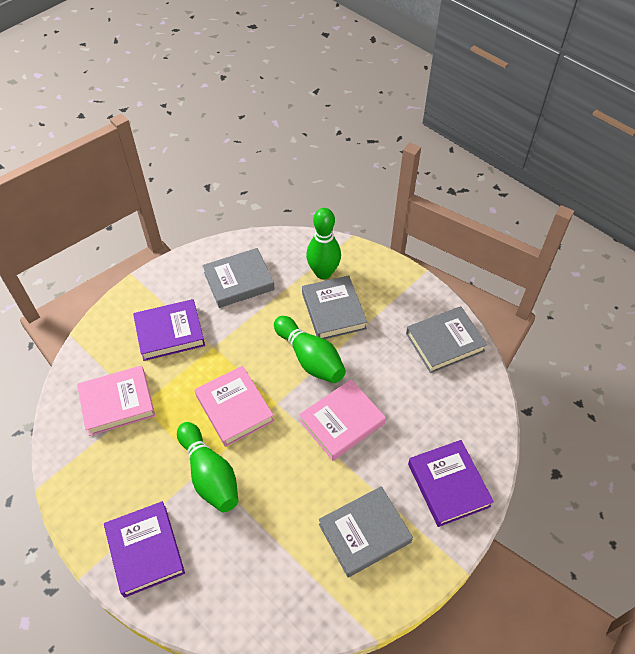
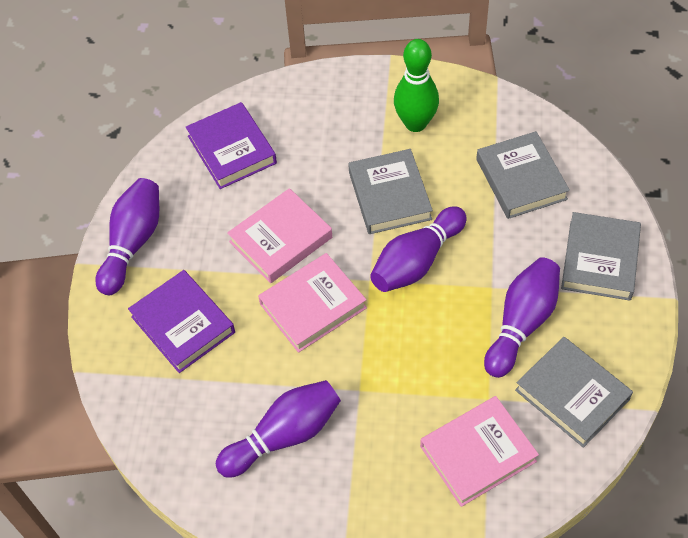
green bowling pin: 3 -> 1
purple book: 3 -> 2
purple bowling pin: 0 -> 4

